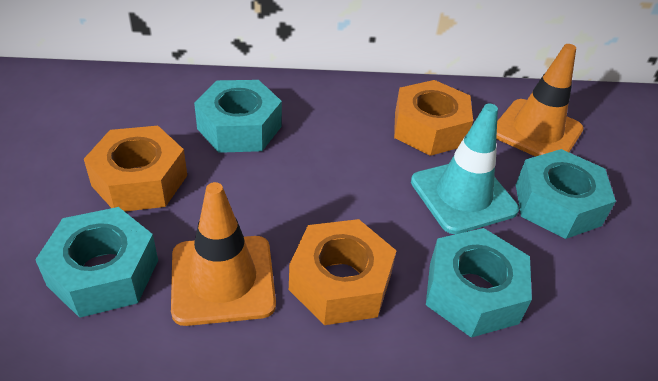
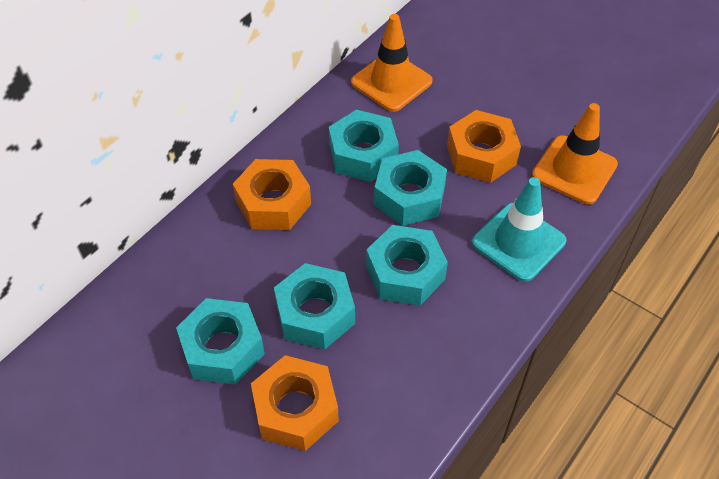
turquoise nut: 4 -> 5

